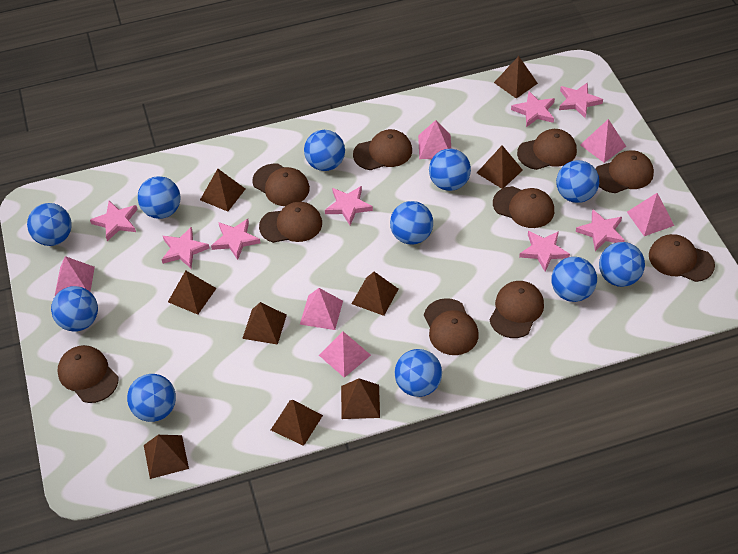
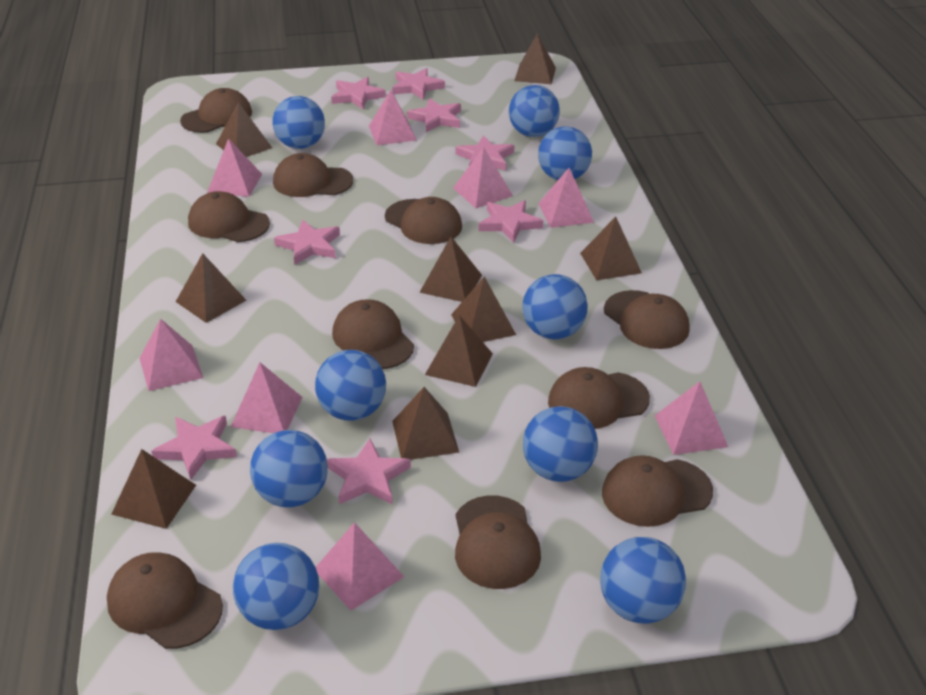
blue ball: 11 -> 9
pink pyramid: 6 -> 8

